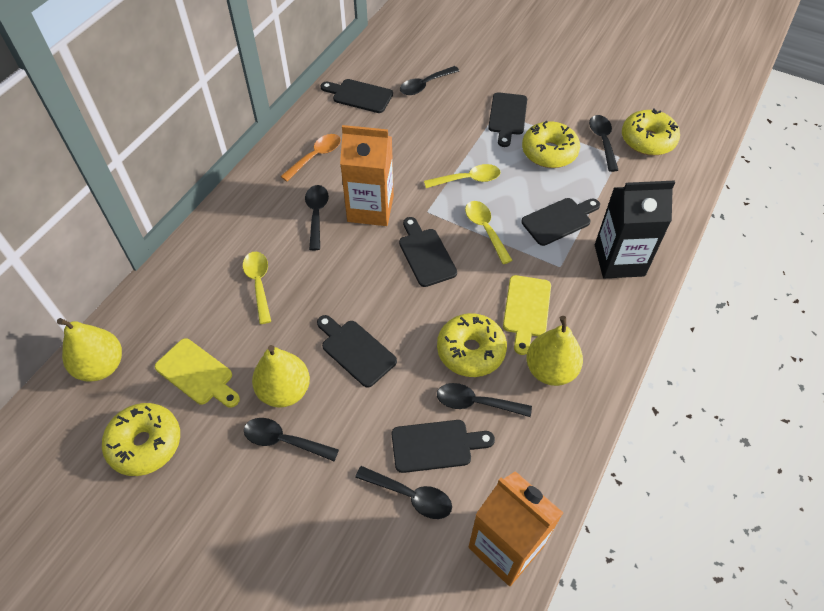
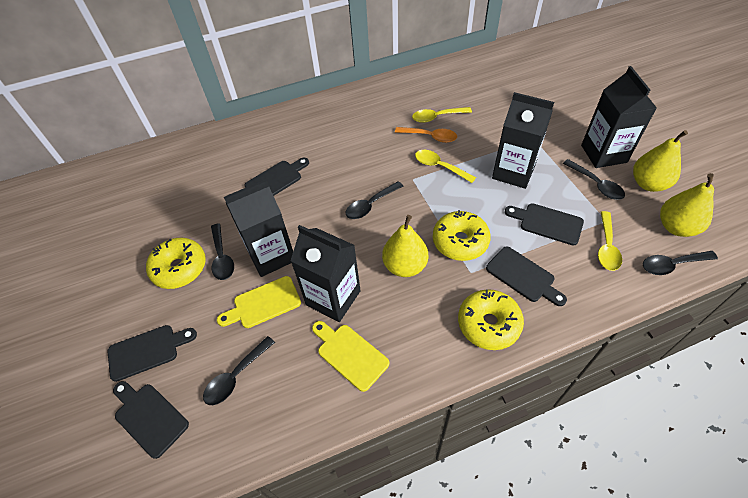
black carton: 1 -> 4
black cutting board: 6 -> 5
black spoon: 6 -> 5
orange carton: 2 -> 0
yellow donut: 4 -> 3

